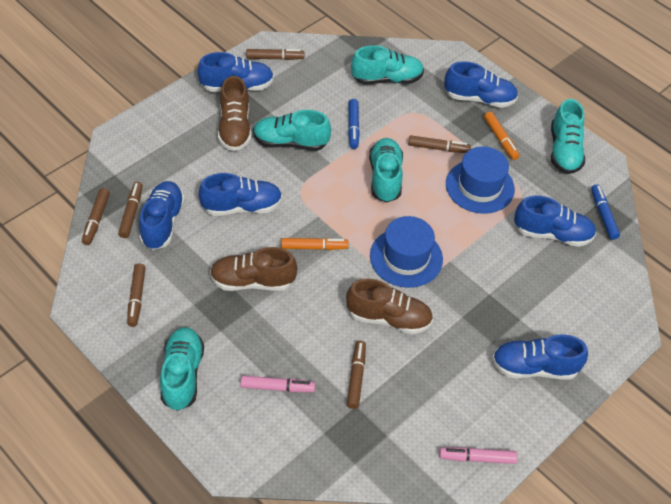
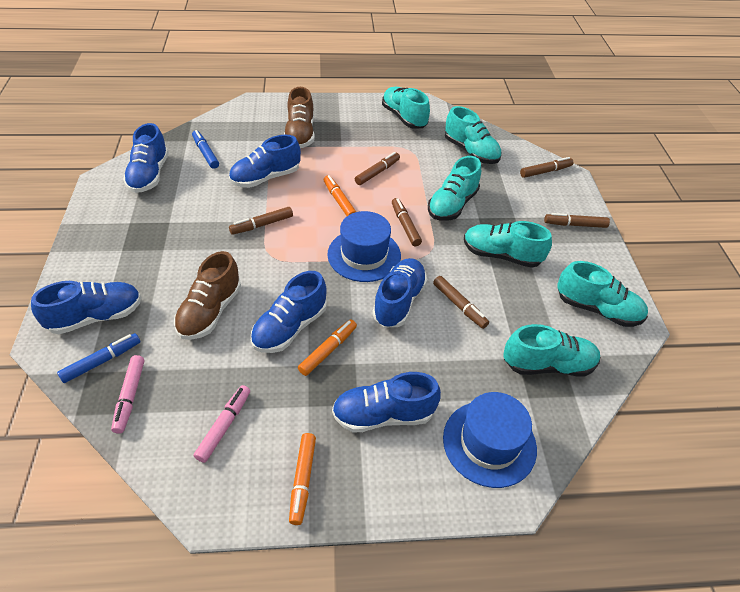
brown shoe: 3 -> 2
orange marker: 2 -> 3
turquoise shoe: 5 -> 6

